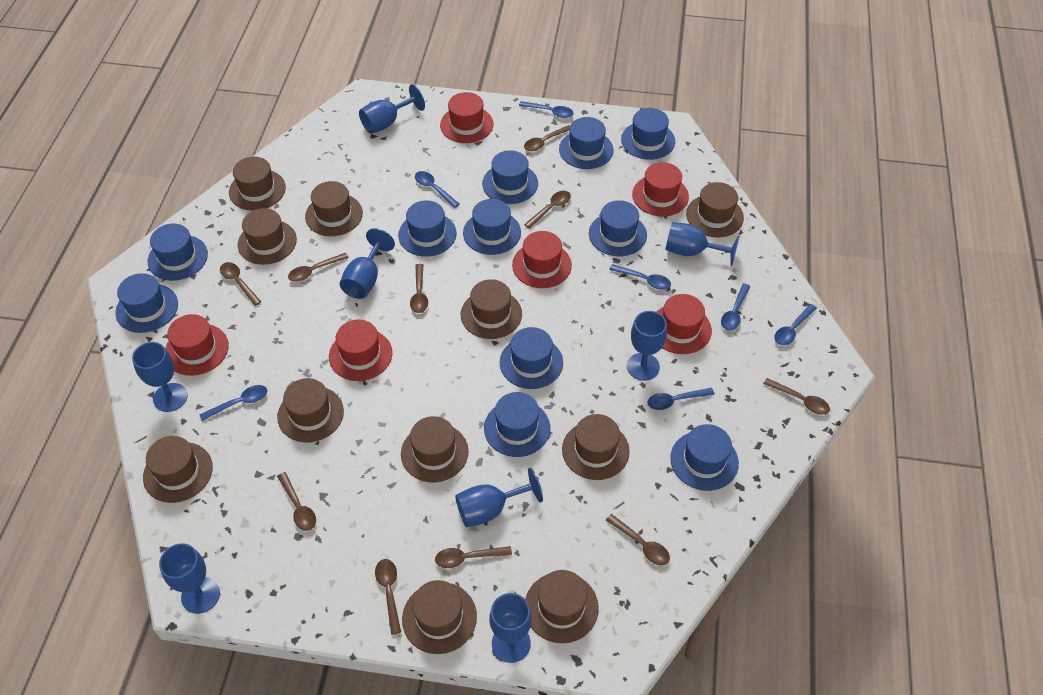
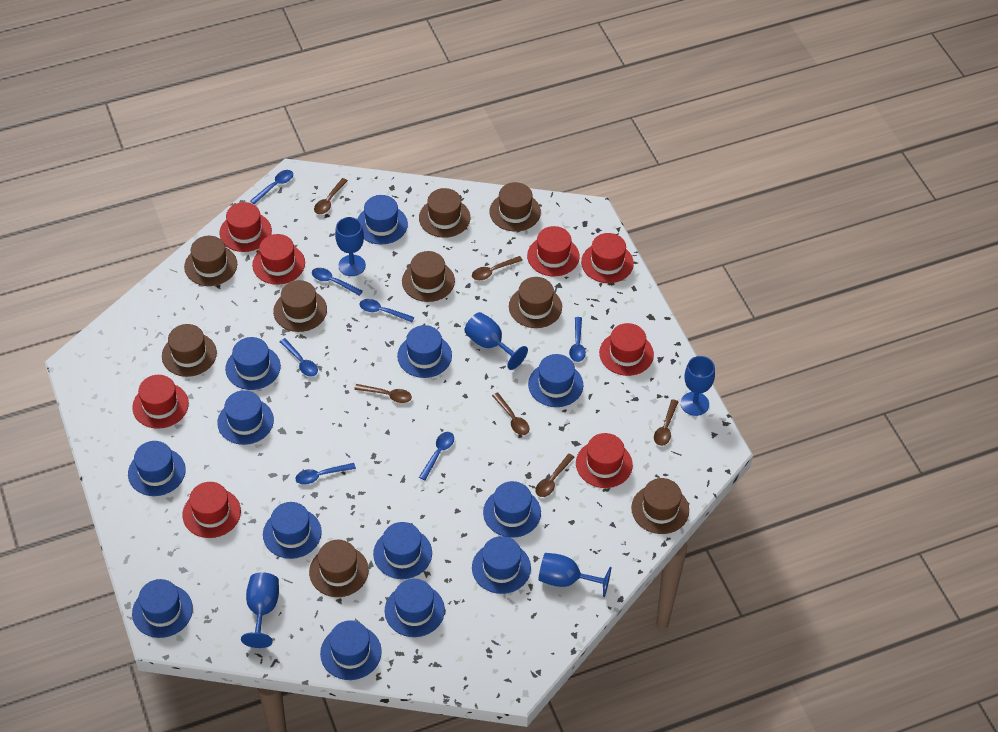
blue goblet: 8 -> 5
blue hat: 11 -> 13
brown hat: 11 -> 9
brown spoon: 10 -> 6
red hat: 6 -> 8

